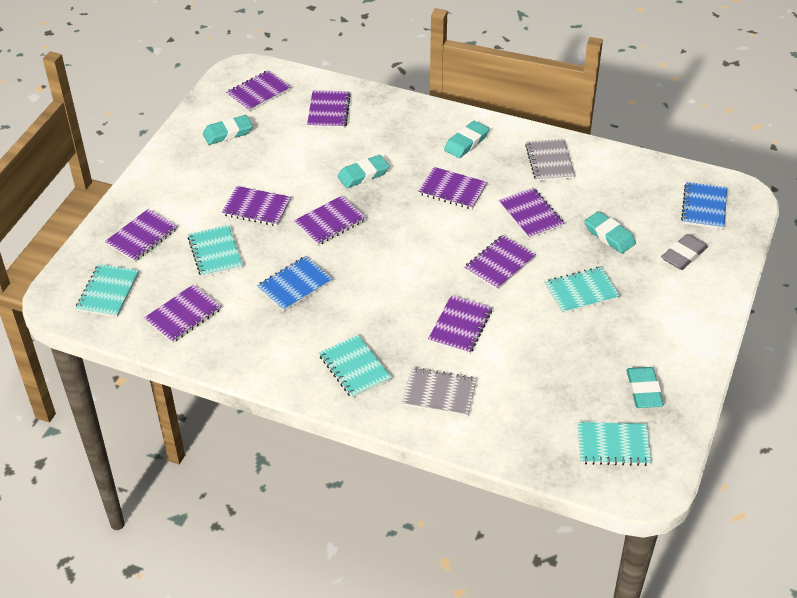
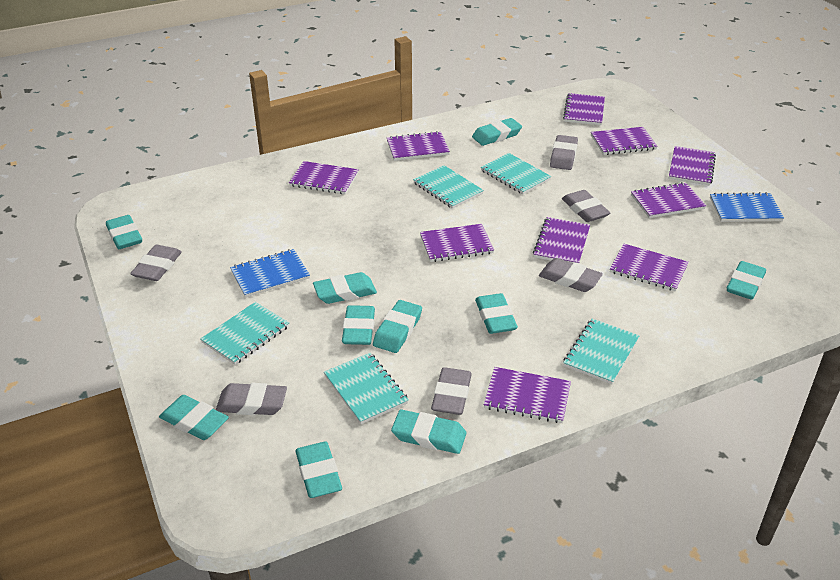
grey eraser: 1 -> 6
grey notebook: 2 -> 0
turquoise eraser: 5 -> 10

